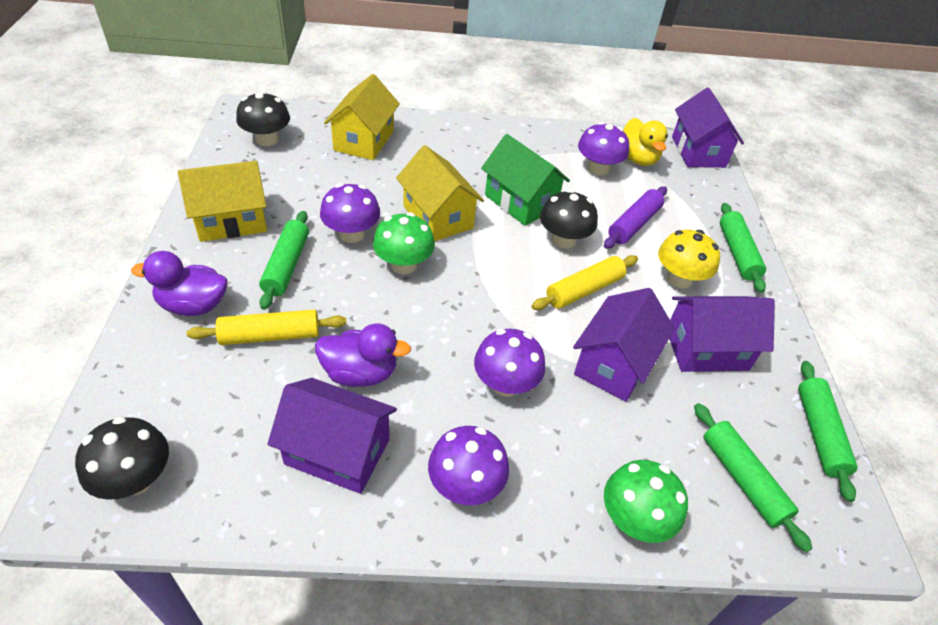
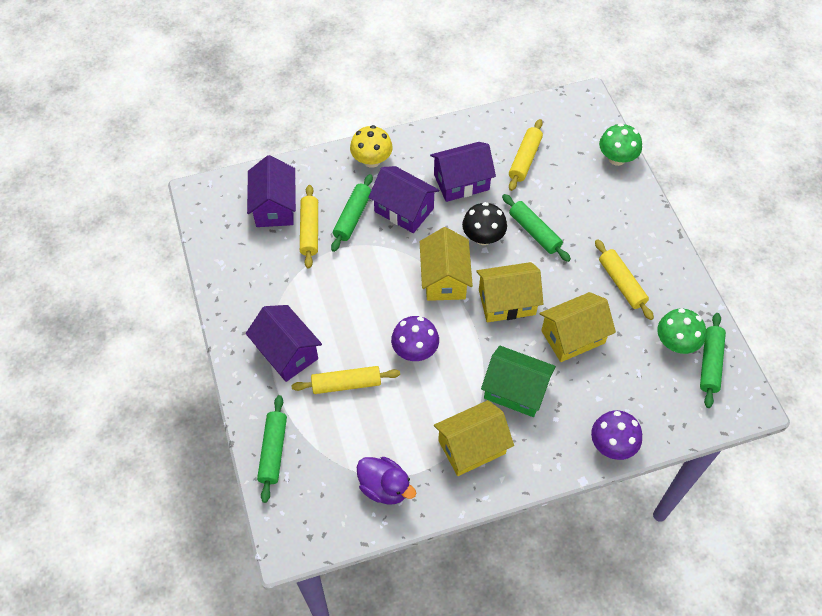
black mushroom: 3 -> 1
purple duck: 2 -> 1
purple mushroom: 4 -> 2
purple rolling pin: 1 -> 0
yellow duck: 1 -> 0
yellow house: 3 -> 4
yellow rolling pin: 2 -> 4

